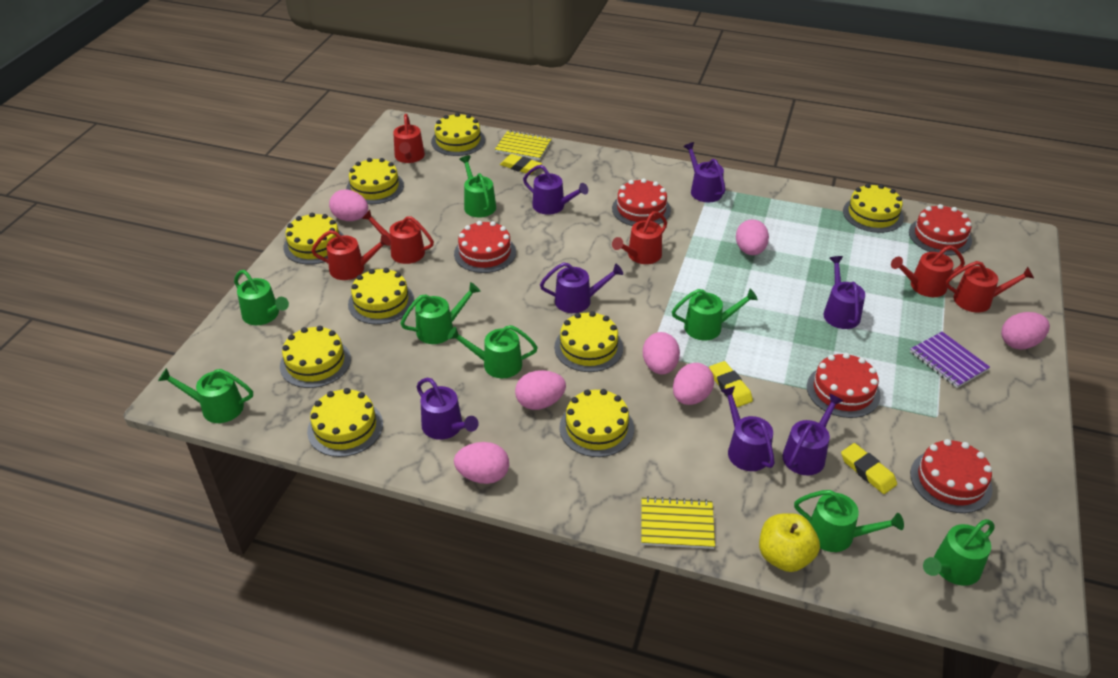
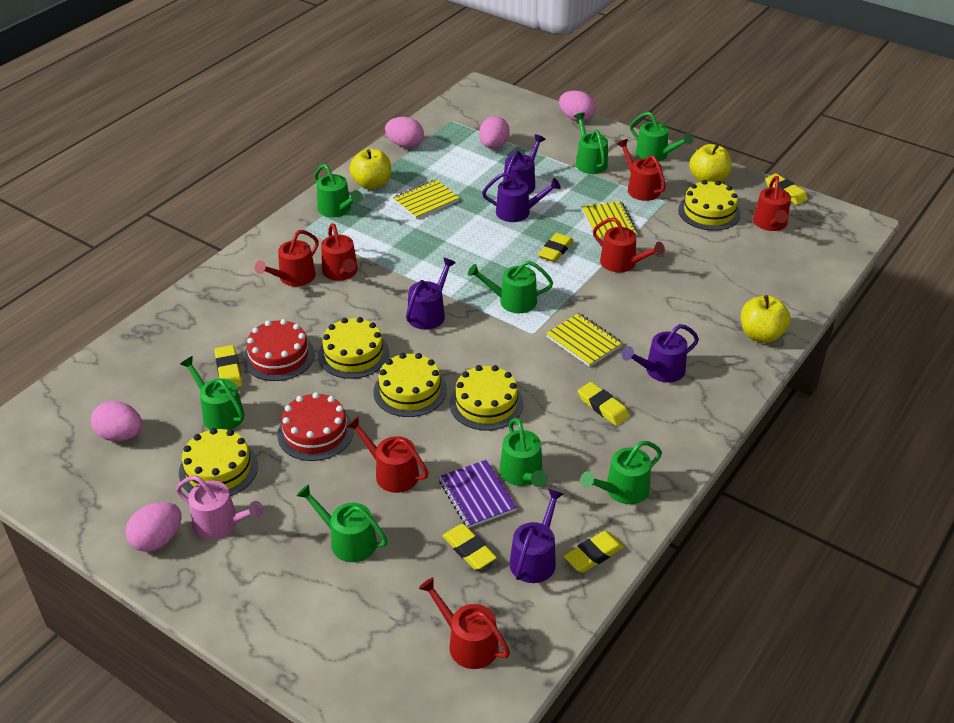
pink egg: 7 -> 5
pink watering can: 0 -> 1
purple watering can: 7 -> 5
red cake: 5 -> 2
red watering can: 6 -> 7
yellow apple: 1 -> 3
yellow cake: 9 -> 5
yellow eraser: 3 -> 6
yellow notebook: 2 -> 3

